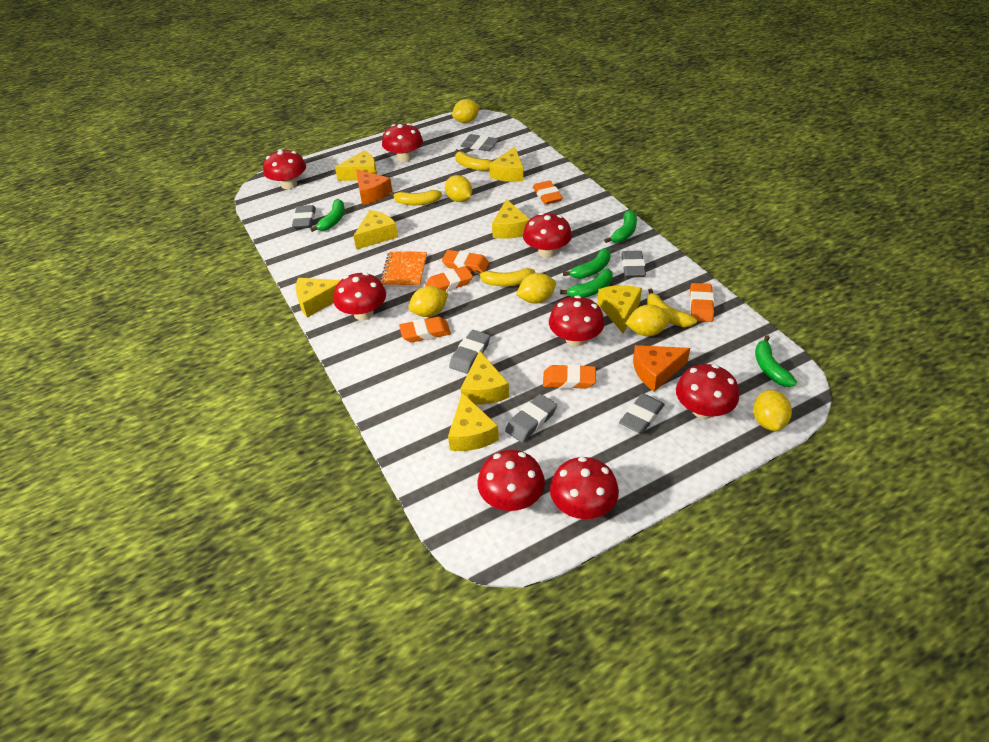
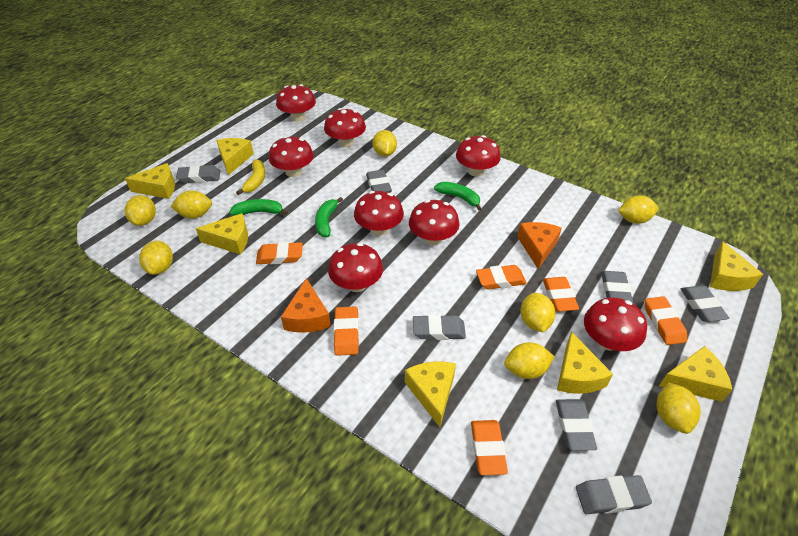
green banana: 5 -> 3
grey eraser: 6 -> 7
orange notebook: 1 -> 0
yellow banana: 4 -> 1
yellow cheese: 8 -> 7
yellow lemon: 6 -> 8

